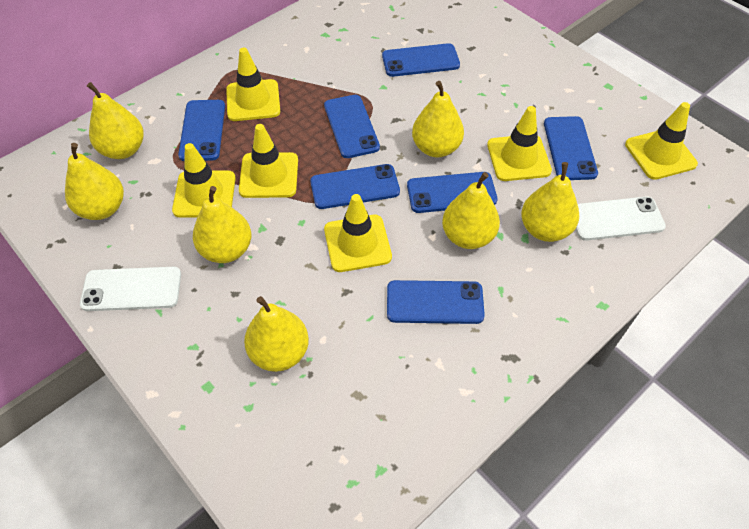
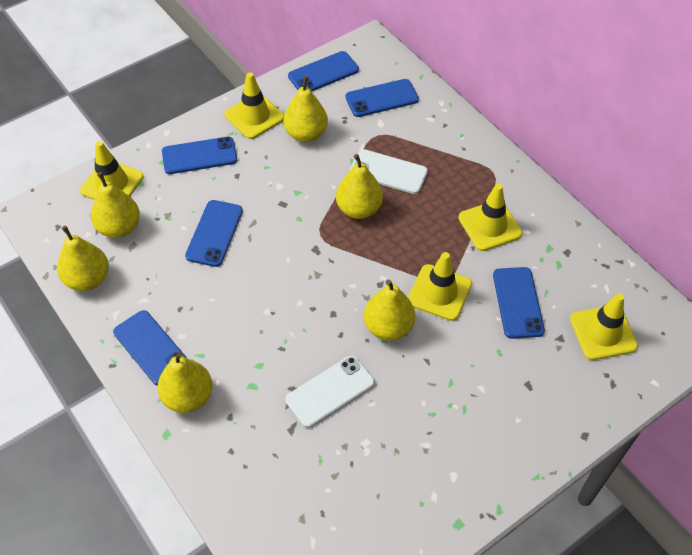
blue phone: 7 -> 6
yellow pear: 7 -> 6
yellow traffic cone: 6 -> 5

